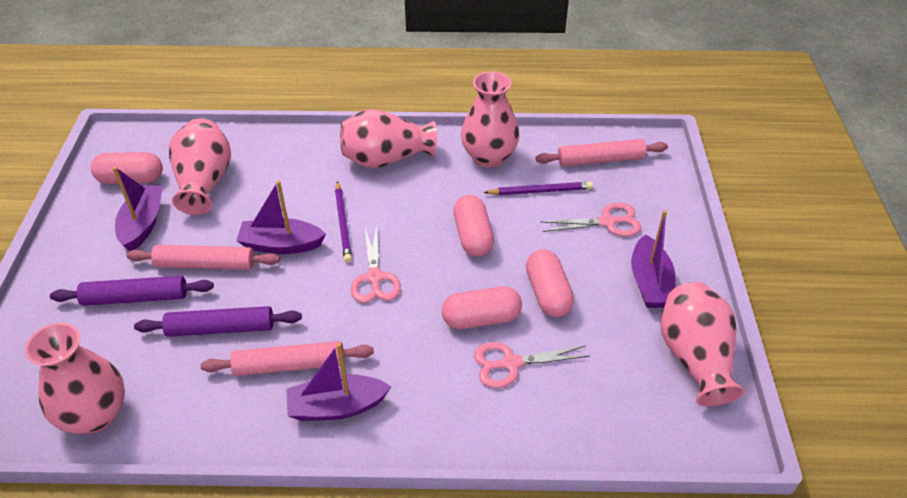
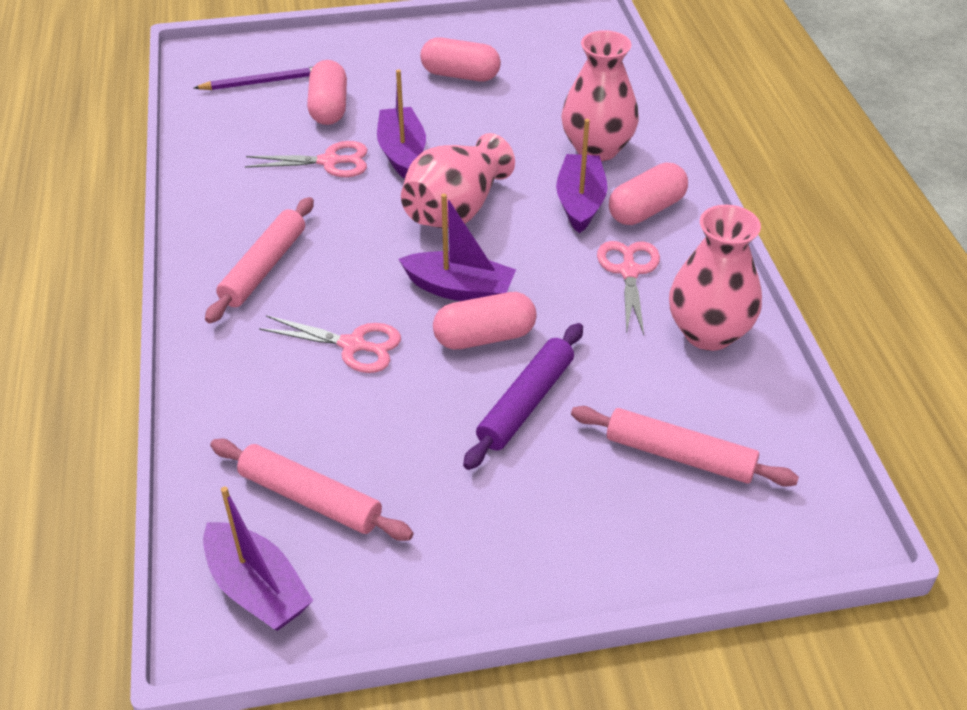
pink vase: 5 -> 3
purple pencil: 2 -> 1
purple rolling pin: 2 -> 1

